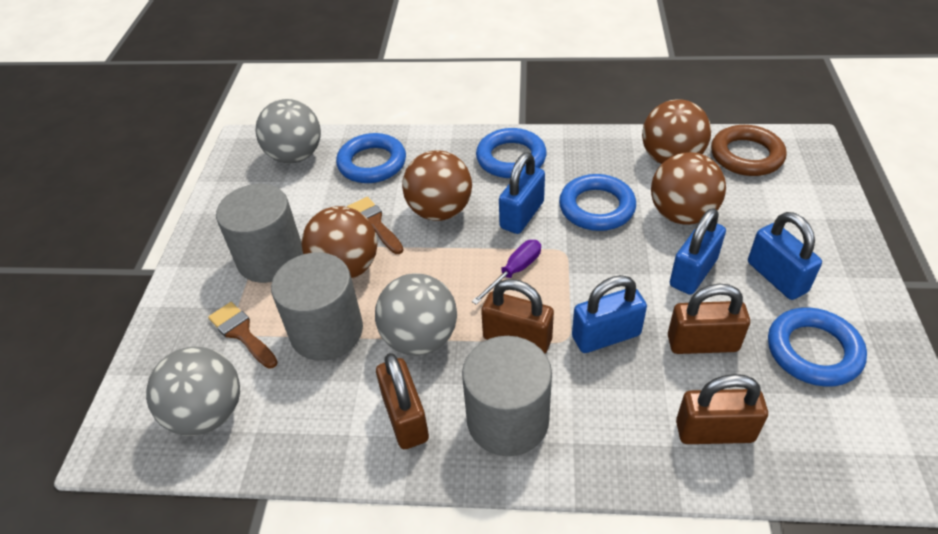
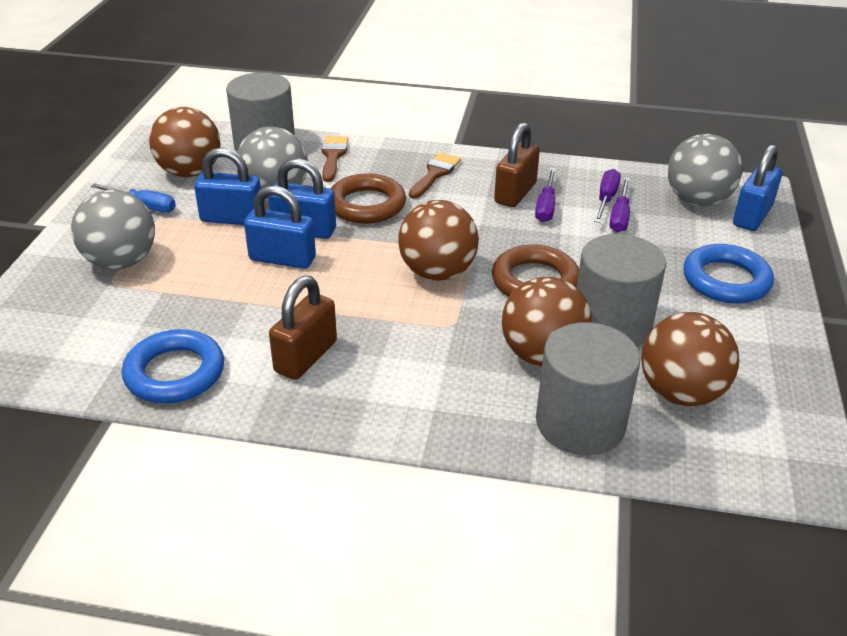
blue ring: 4 -> 2
blue screwdriver: 0 -> 1
brown padlock: 4 -> 2
brown ring: 1 -> 2
purple screwdriver: 1 -> 3

